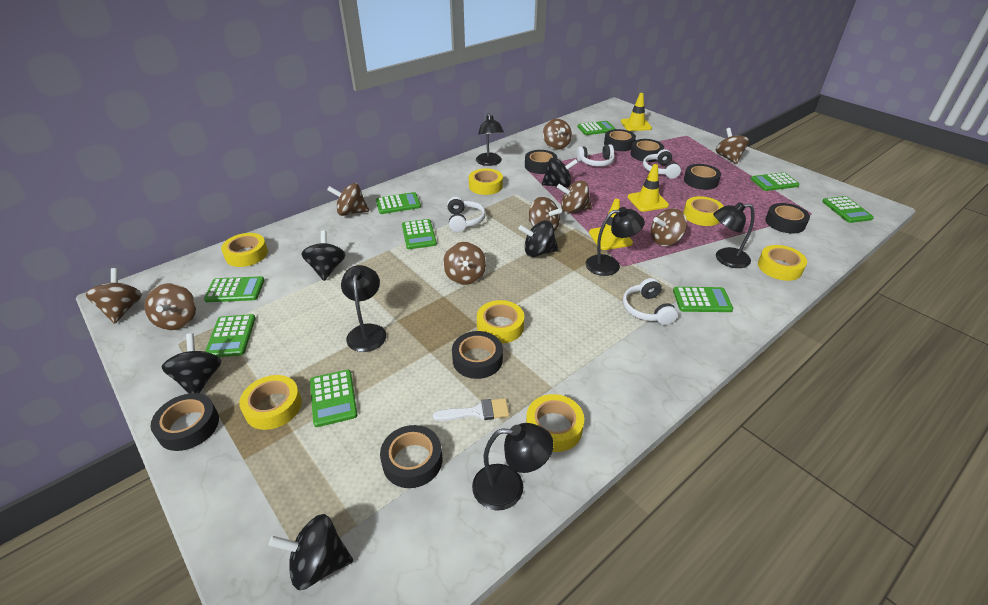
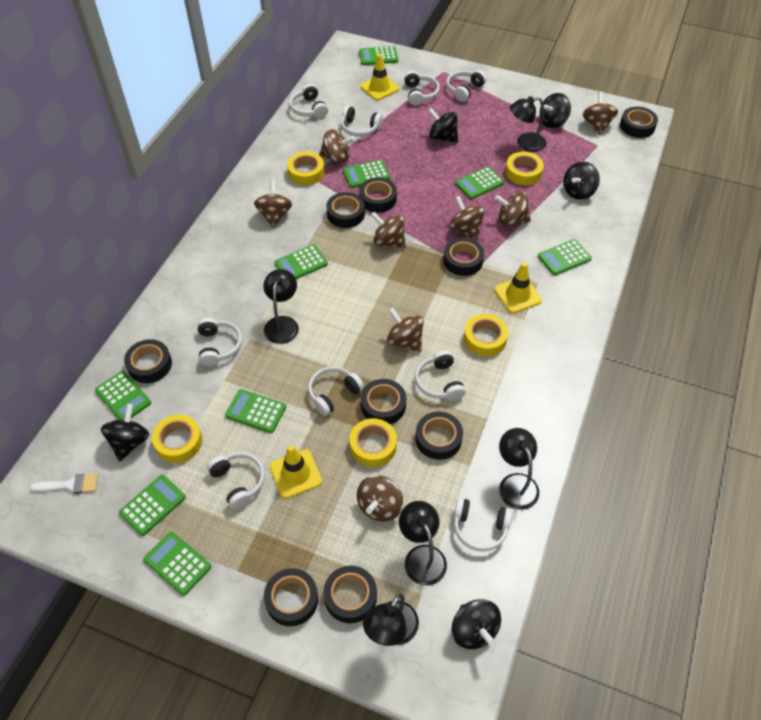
black tape: 8 -> 9
brown spinning top: 9 -> 8
white headphones: 4 -> 9
yellow tape: 7 -> 5

